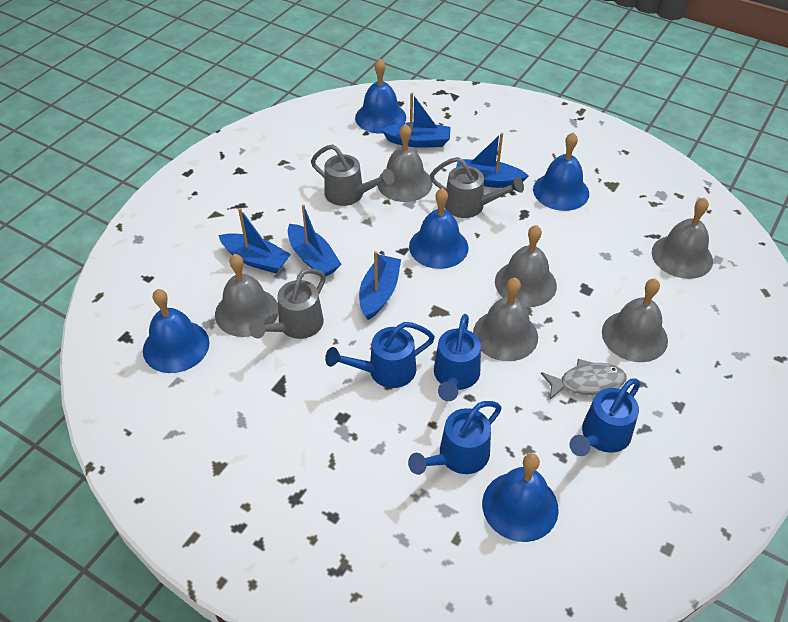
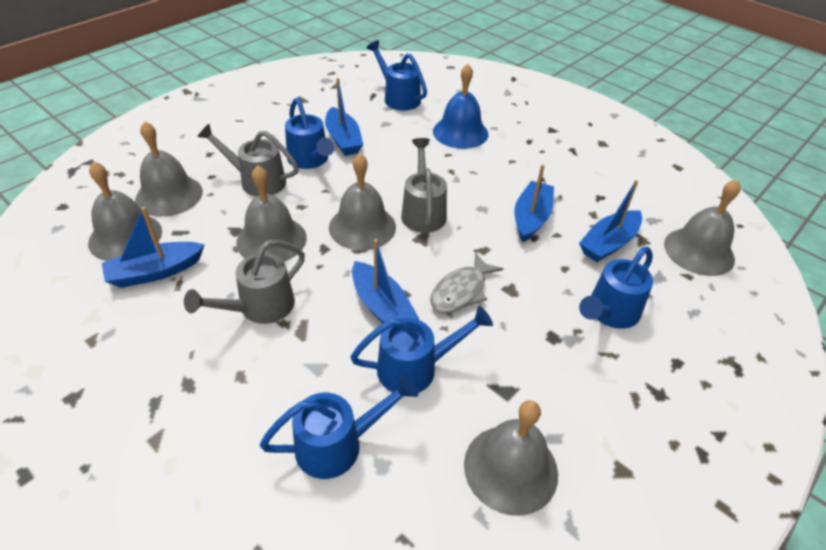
blue bell: 5 -> 1
blue watering can: 4 -> 5

